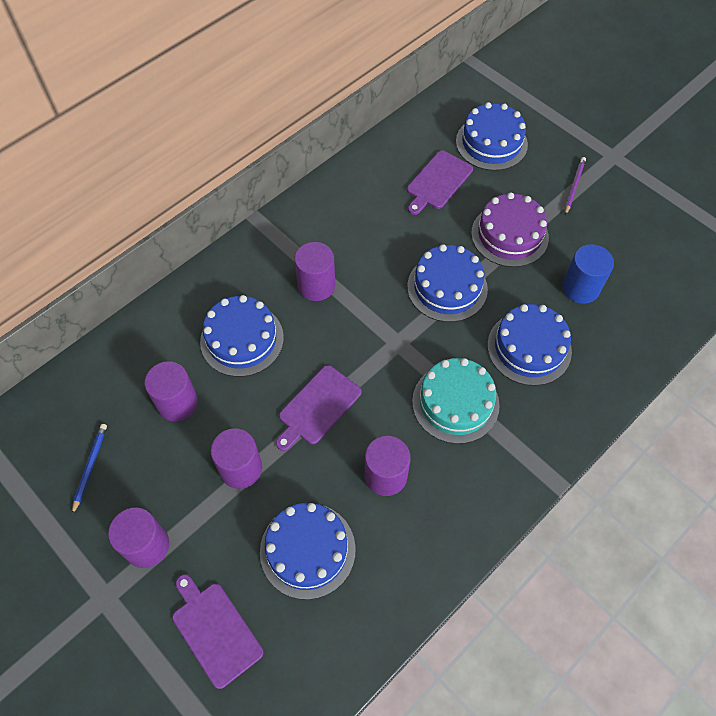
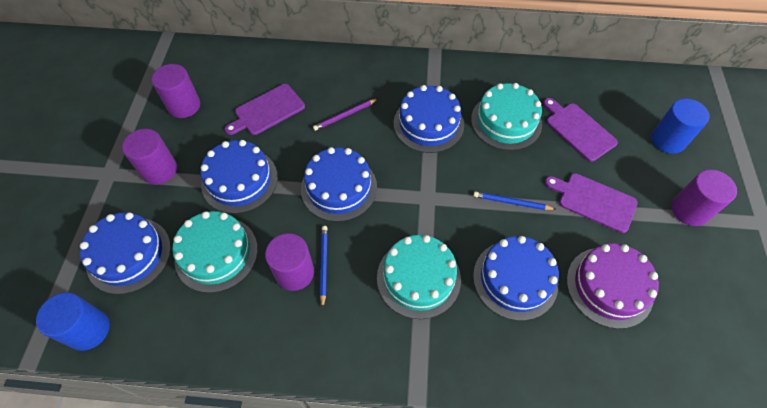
blue cylinder: 1 -> 2
blue pencil: 1 -> 2
purple cylinder: 5 -> 4
turquoise cake: 1 -> 3

